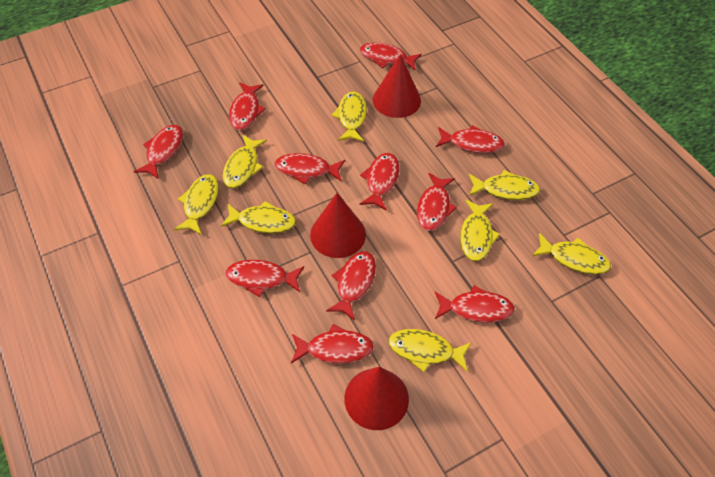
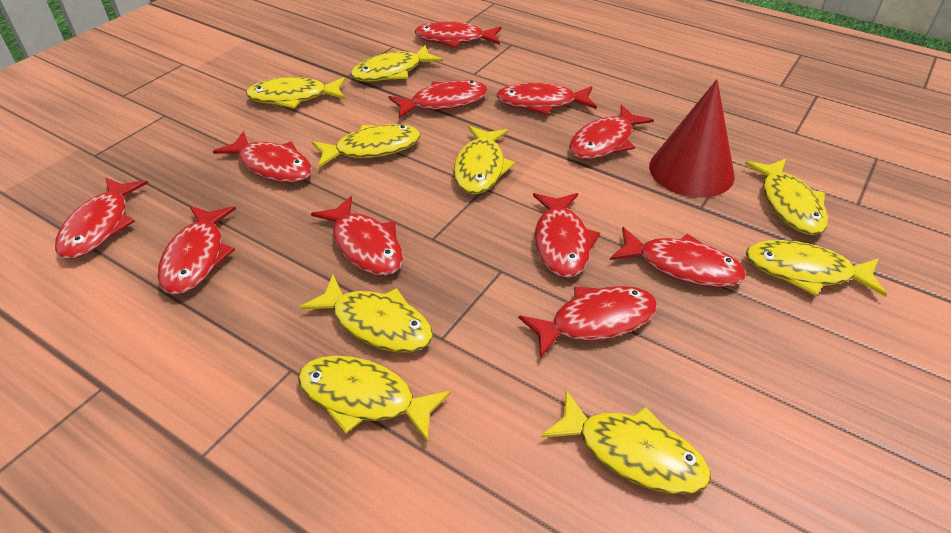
red cone: 3 -> 1
yellow fish: 8 -> 9

